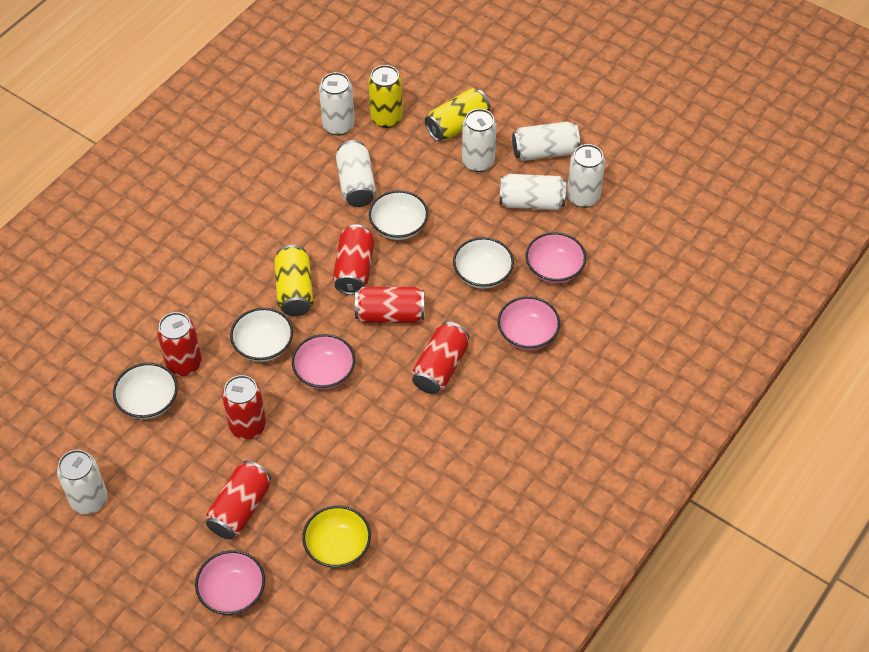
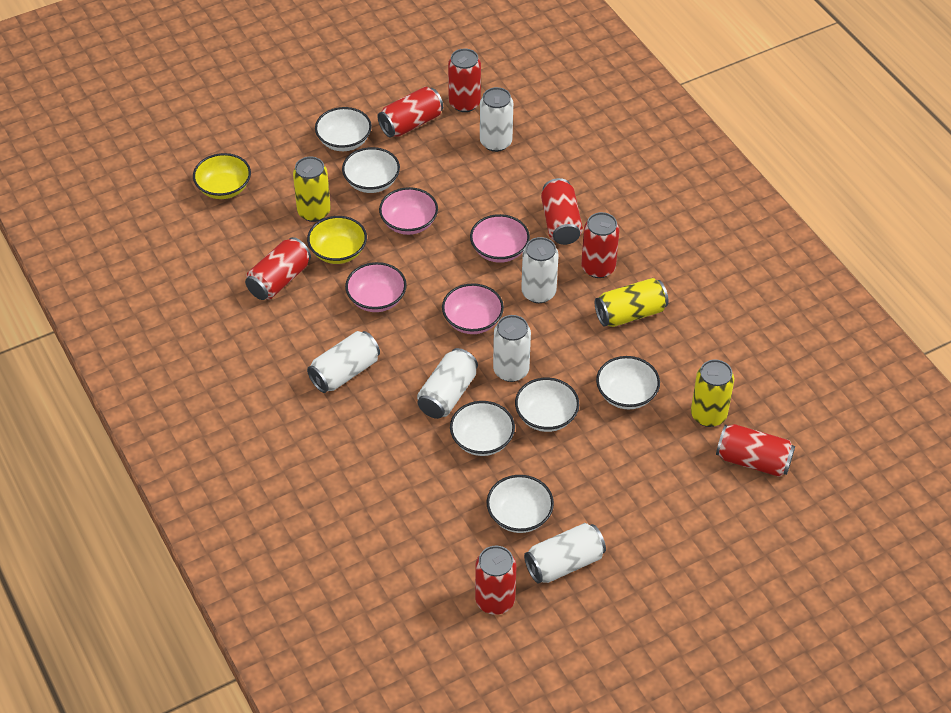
red can: 6 -> 7
white bowl: 4 -> 6
white can: 7 -> 6
yellow bowl: 1 -> 2

